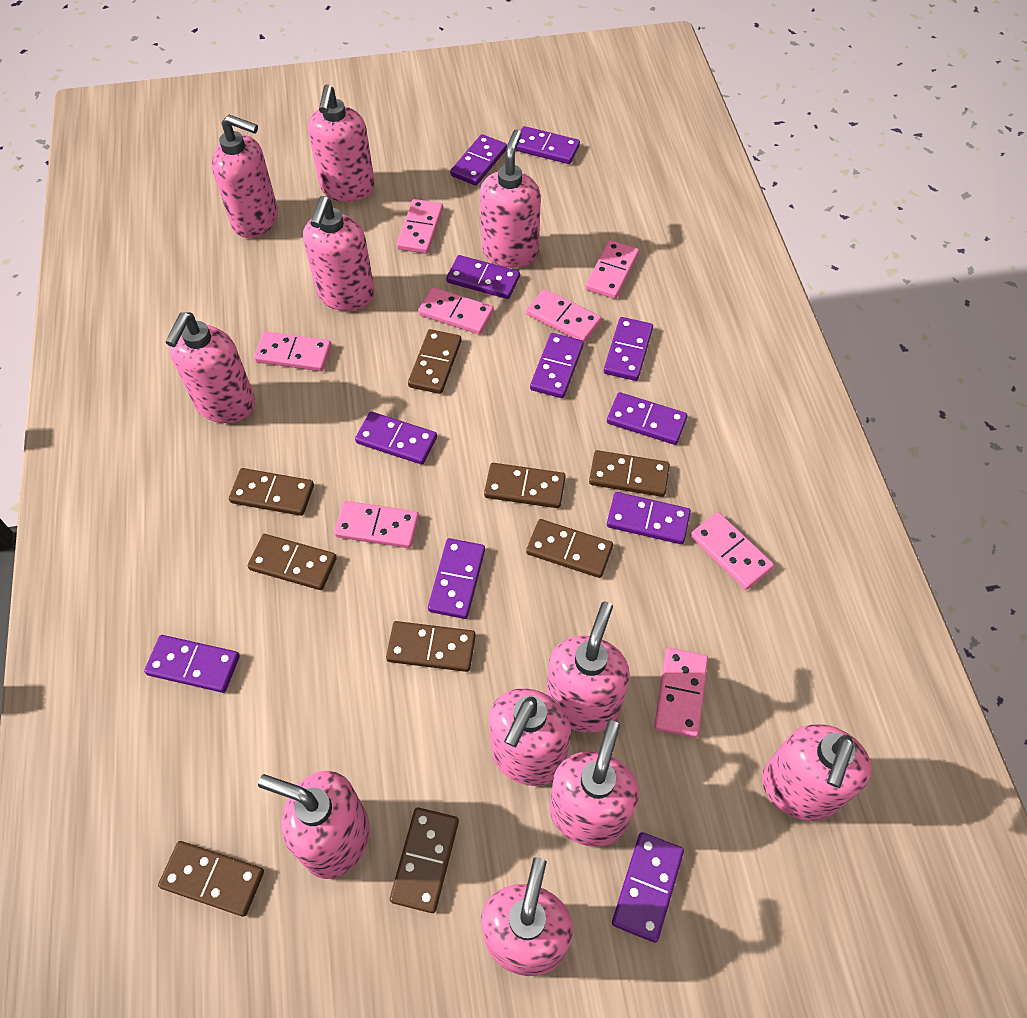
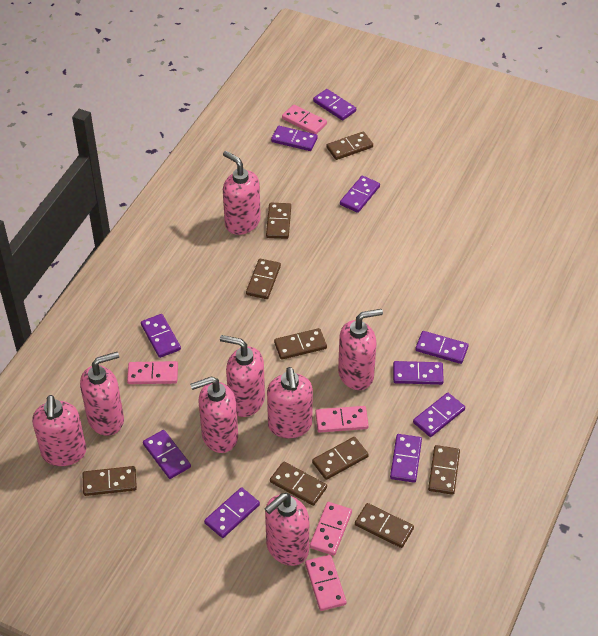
pink domino: 8 -> 5
pink soap dispenser: 11 -> 8
purple domino: 11 -> 10

